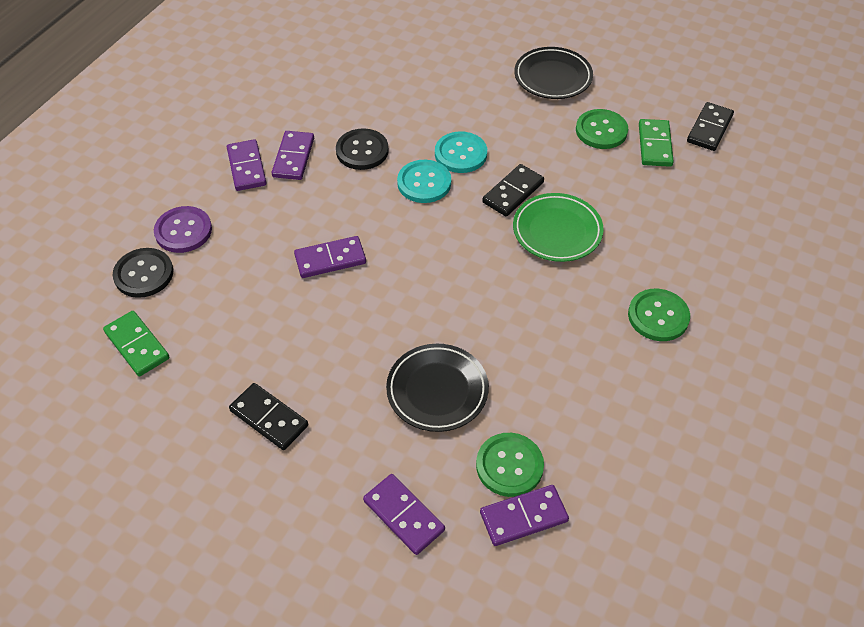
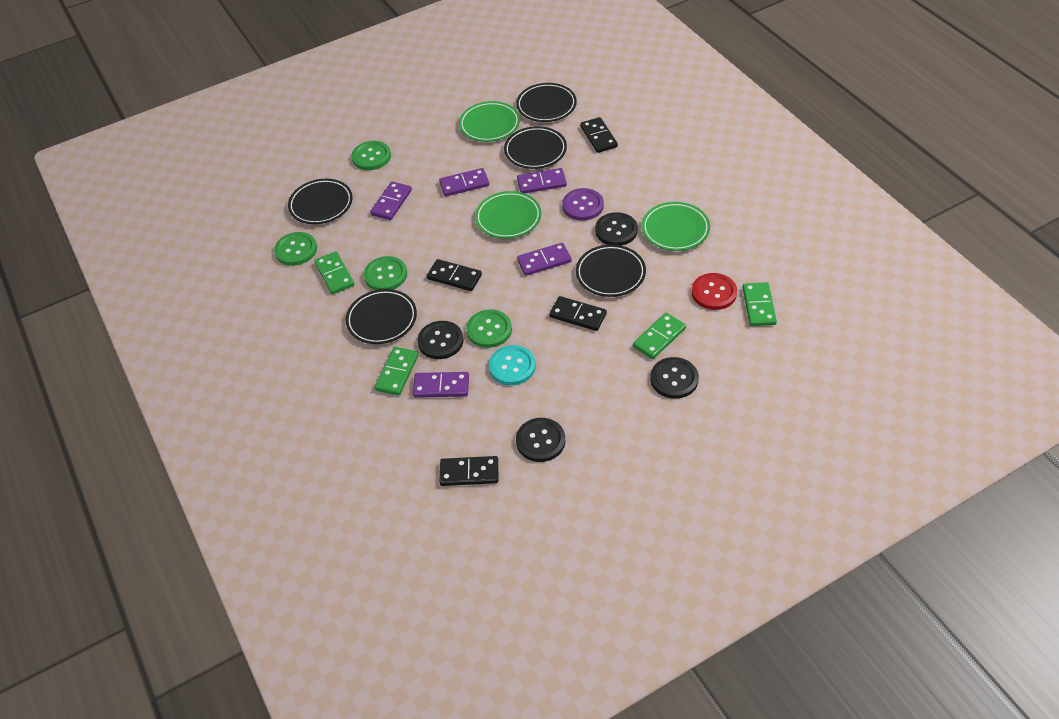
black button: 2 -> 4
black domino: 3 -> 4
black plate: 2 -> 5
green button: 3 -> 4
green domino: 2 -> 4
green plate: 1 -> 3
red button: 0 -> 1
turquoise button: 2 -> 1

